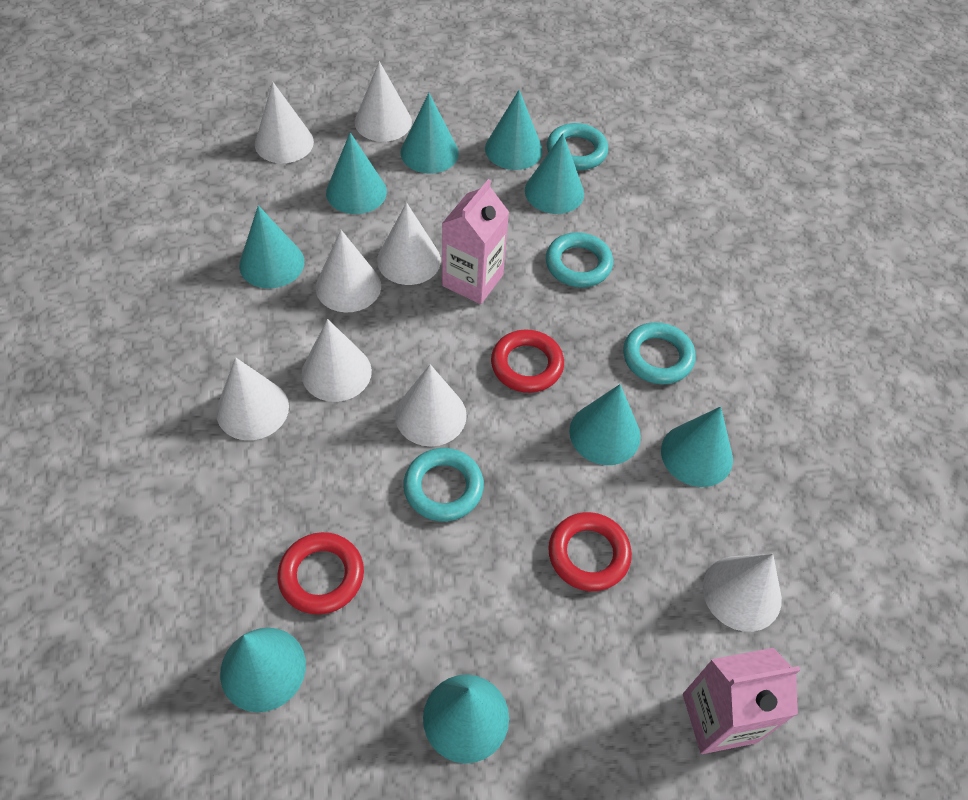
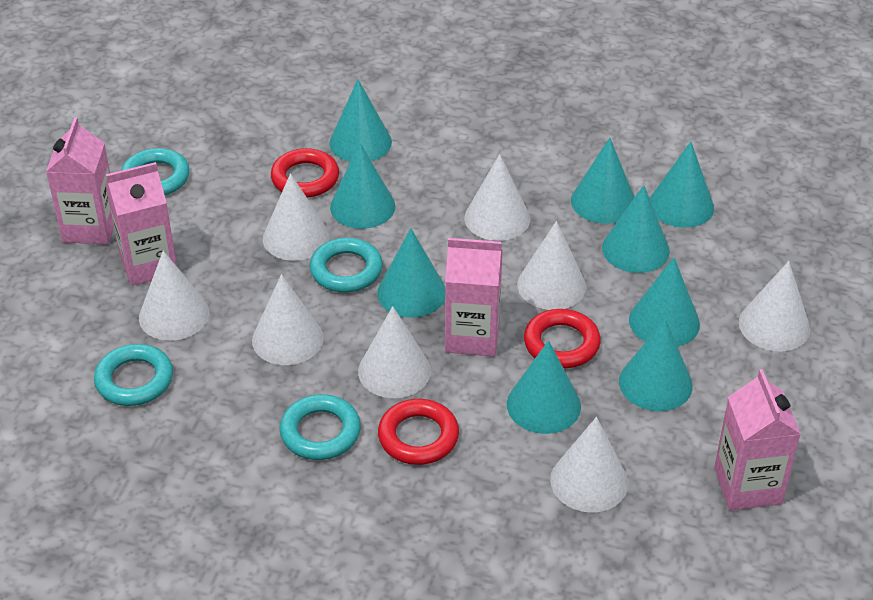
pink carton: 2 -> 4

